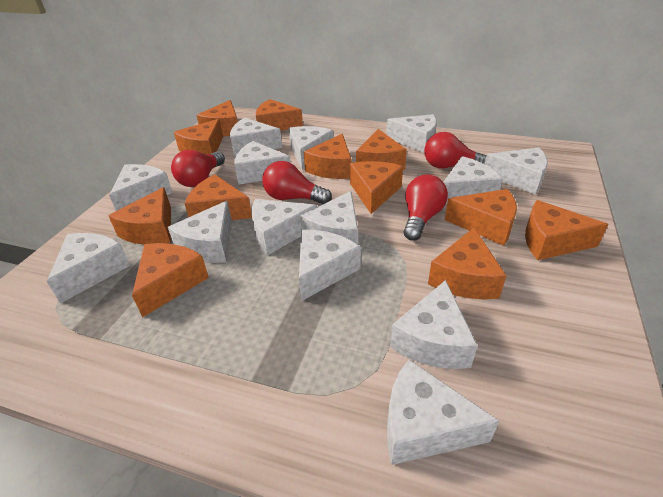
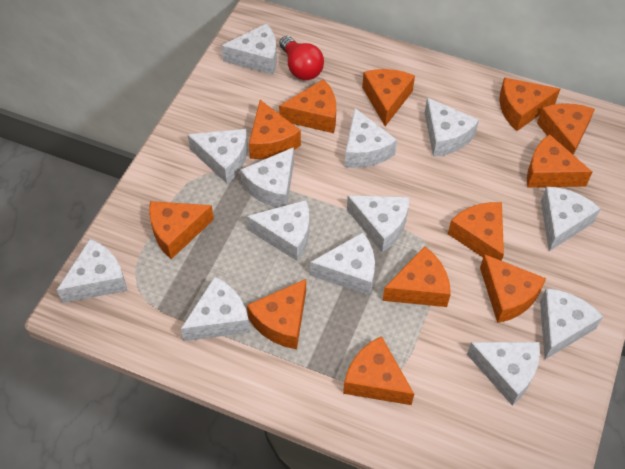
red light bulb: 4 -> 1
white cheese: 14 -> 13

